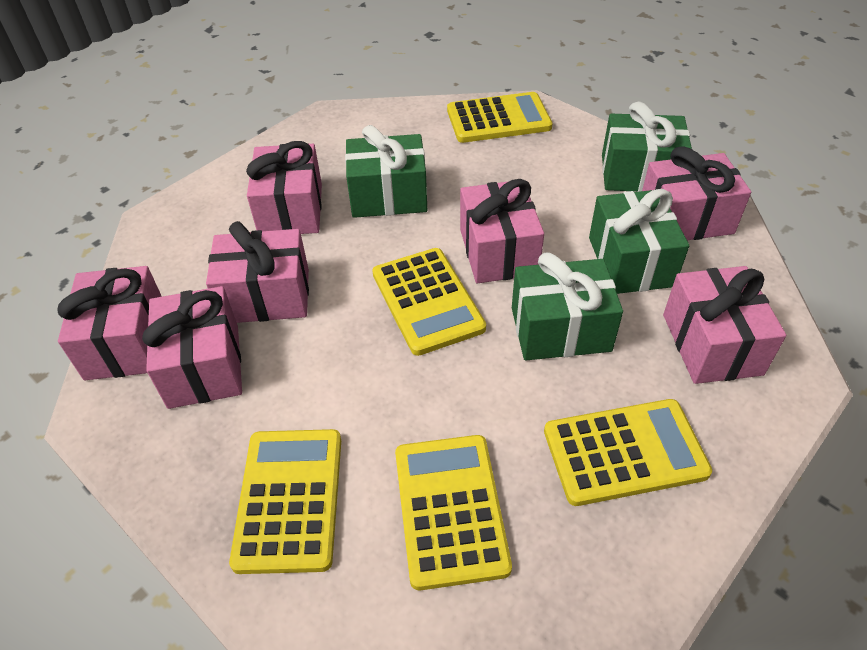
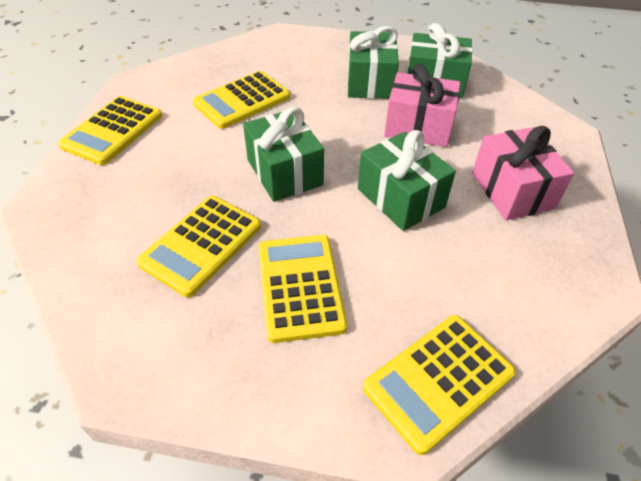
pink gift: 7 -> 2

